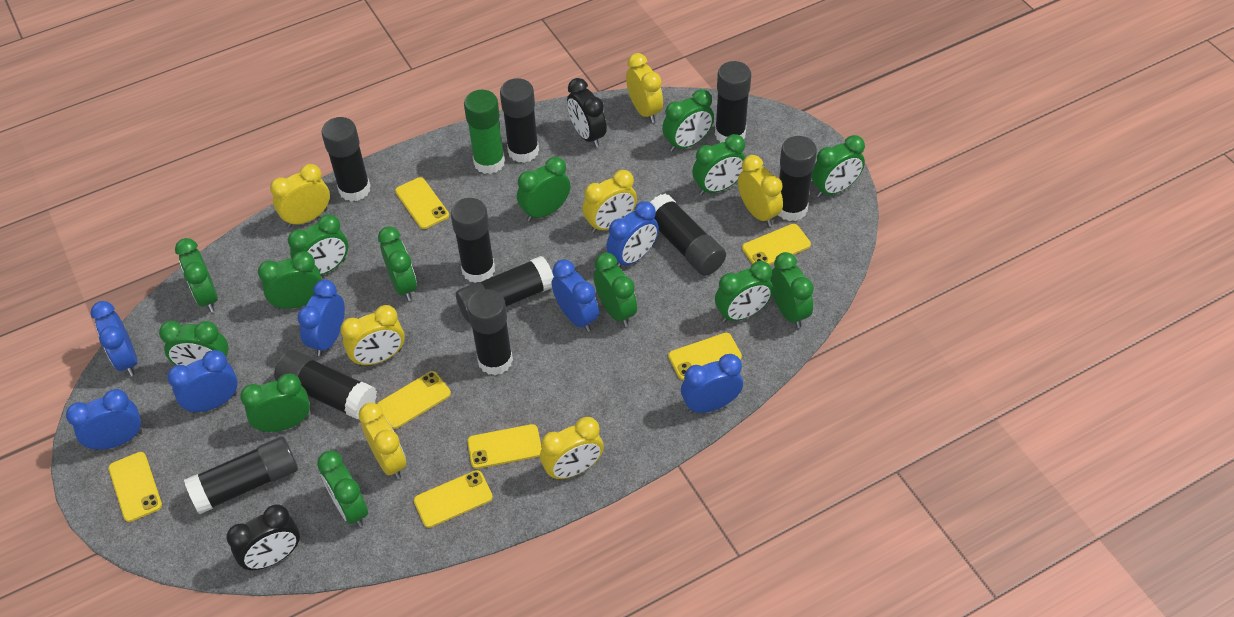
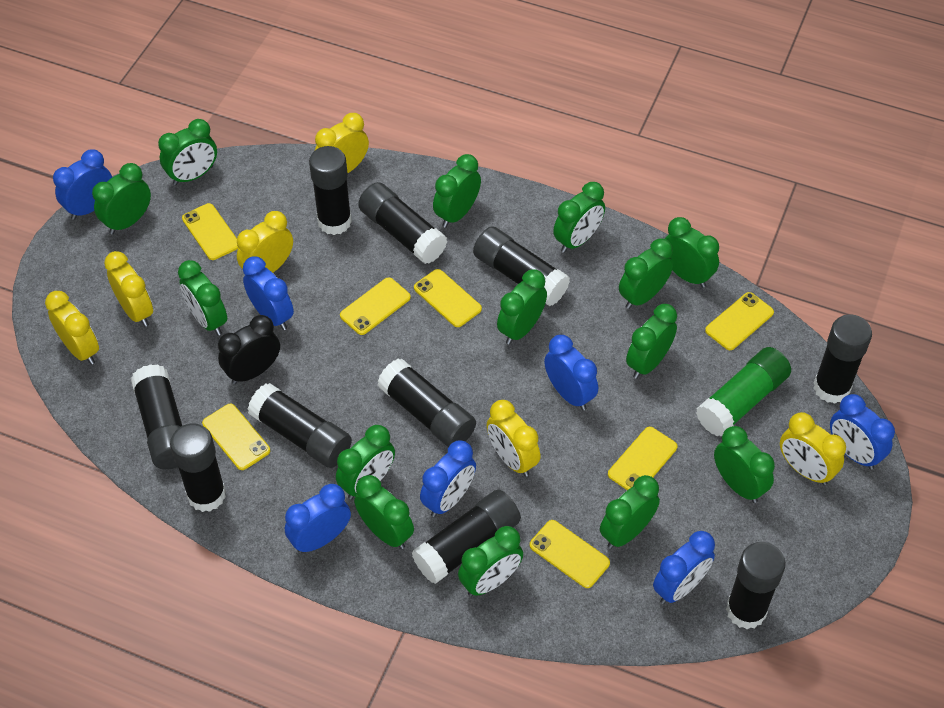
black clock: 2 -> 1
yellow clock: 7 -> 6

